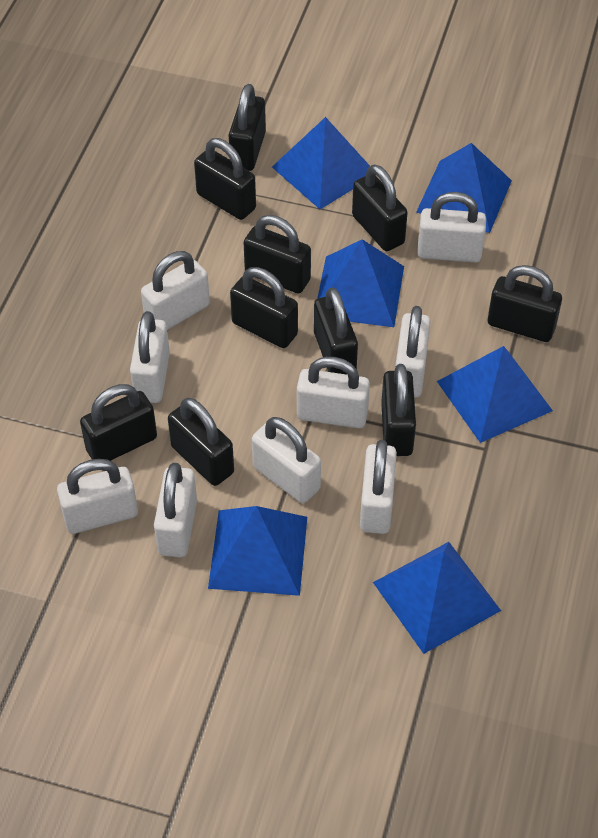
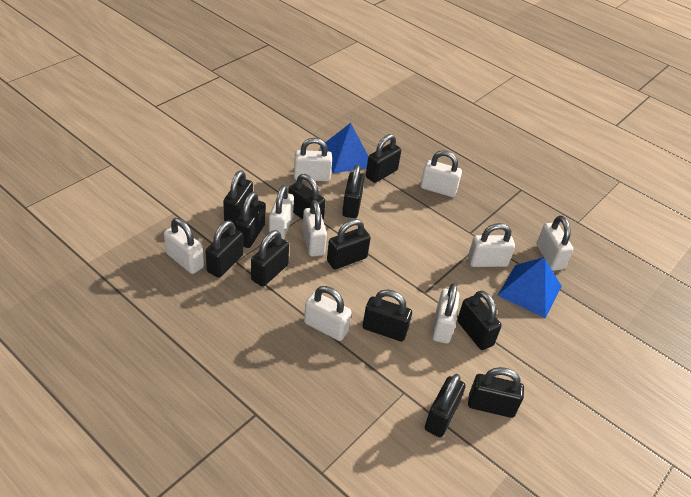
black padlock: 10 -> 12
blue pyramid: 6 -> 2

